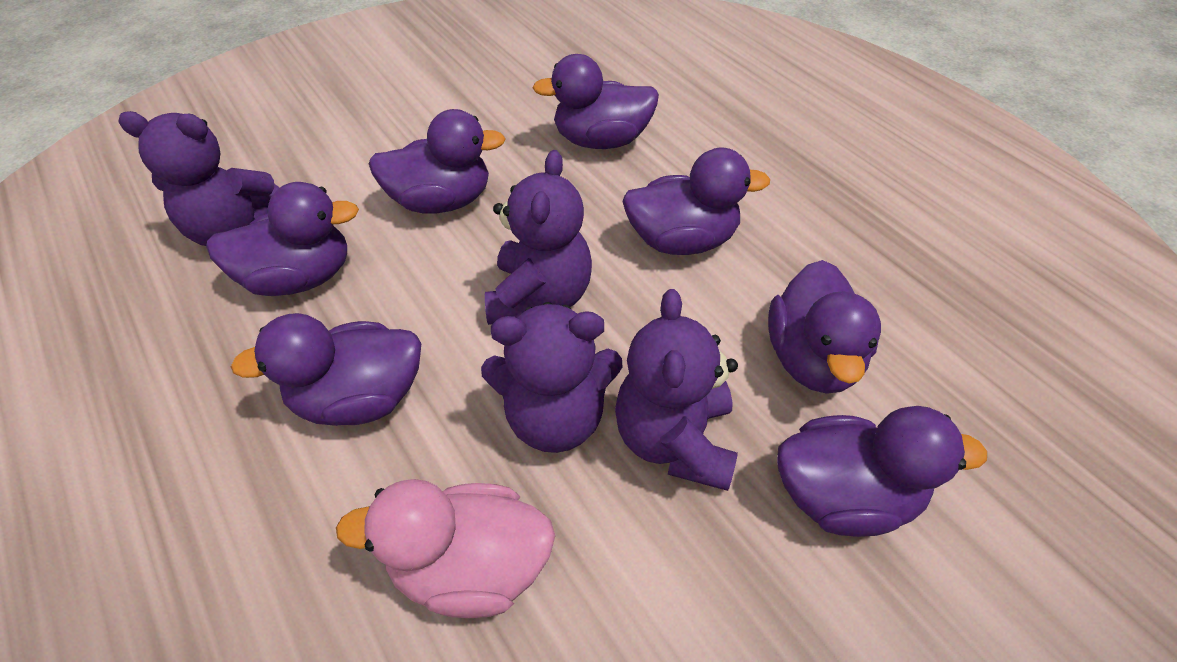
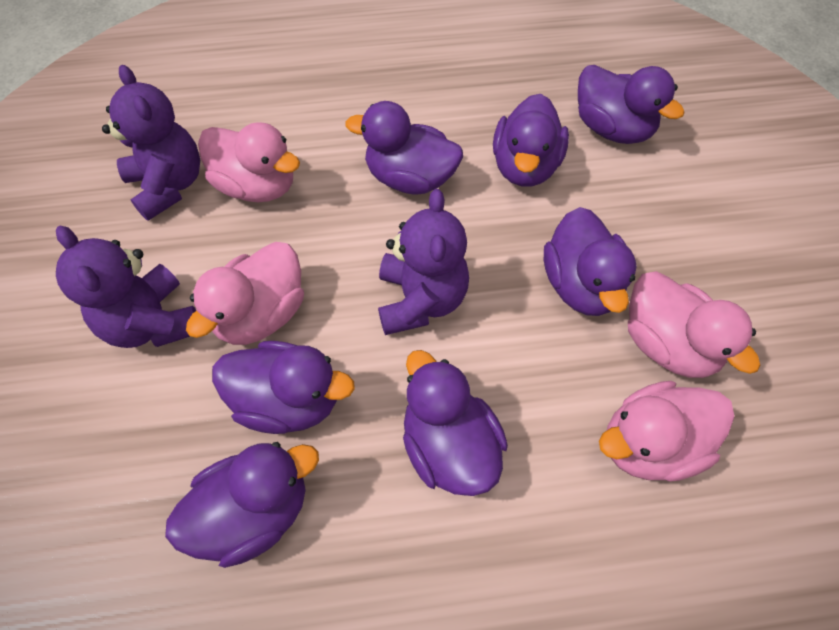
pink duck: 1 -> 4
purple teddy bear: 4 -> 3

